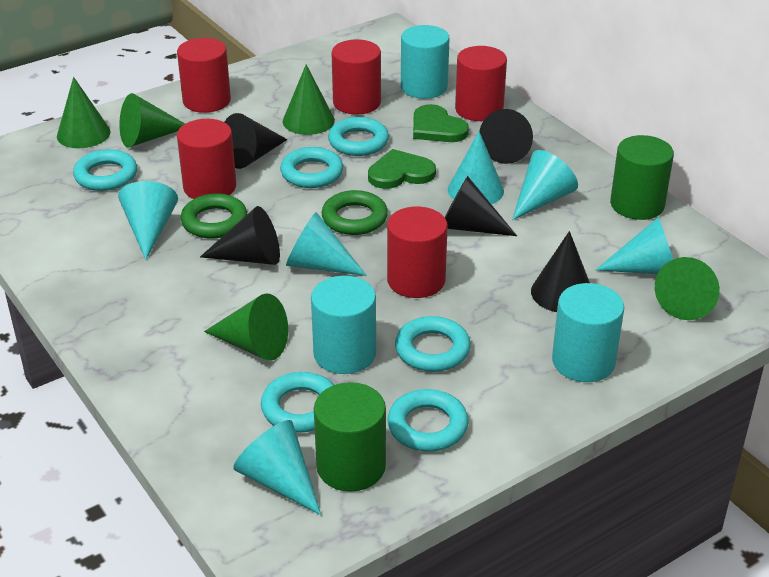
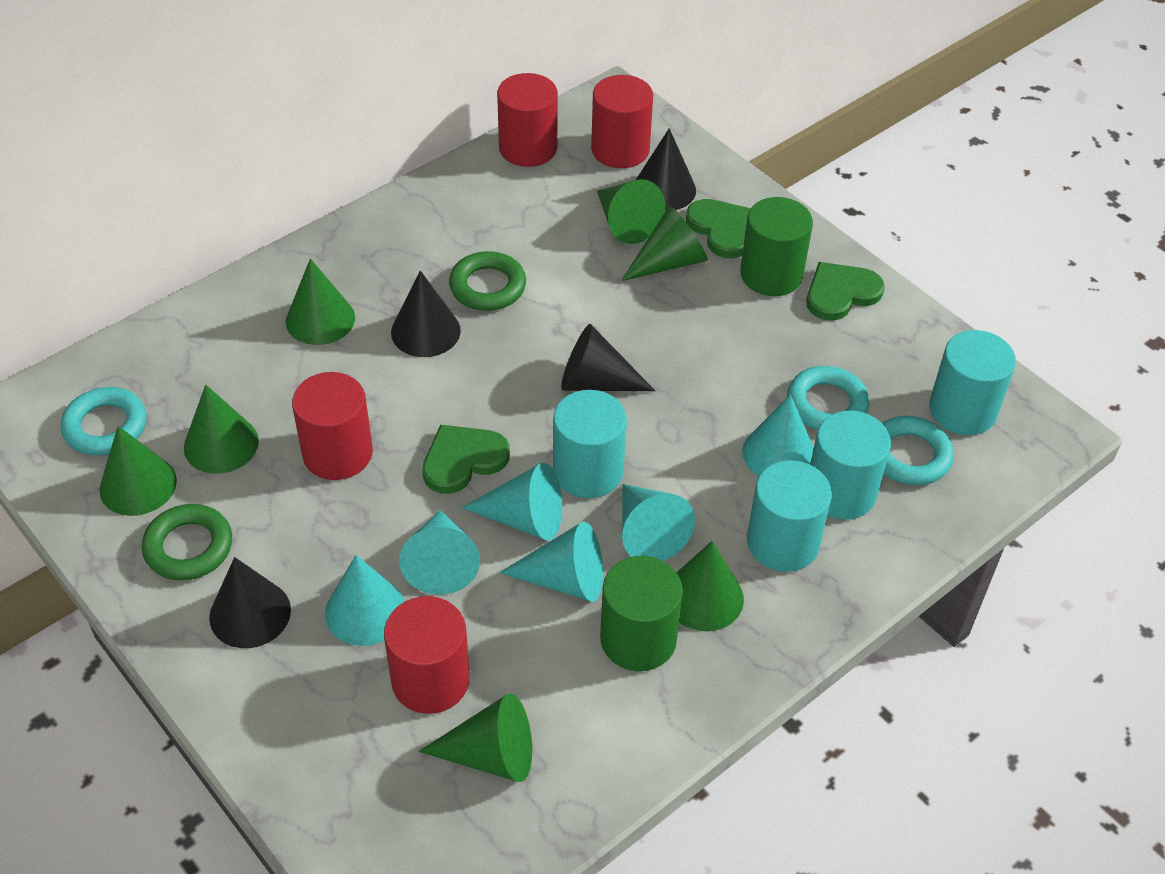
black cone: 5 -> 4
green cone: 5 -> 7
green heart: 2 -> 3
red cylinder: 5 -> 4
turquoise cylinder: 3 -> 4
turquoise ring: 6 -> 3

